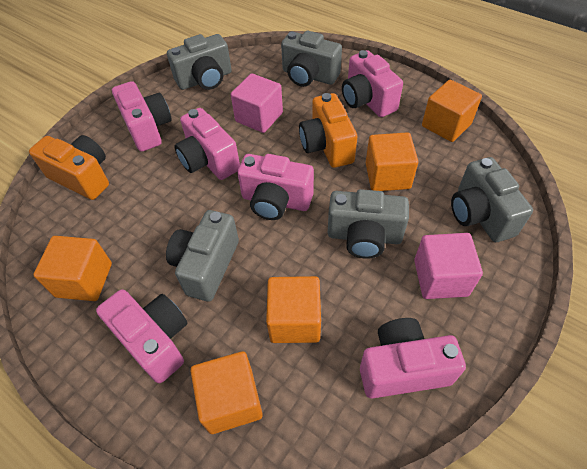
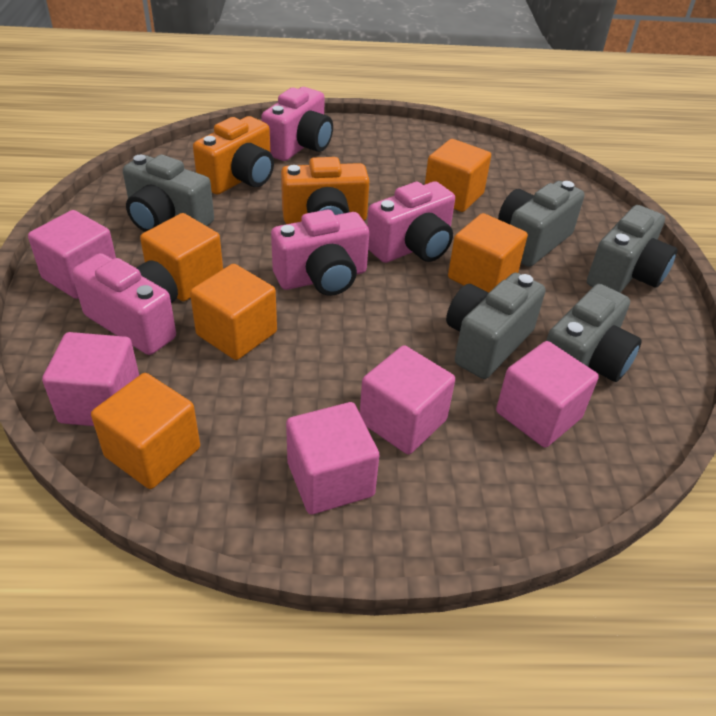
pink camera: 6 -> 4
pink cube: 2 -> 5

